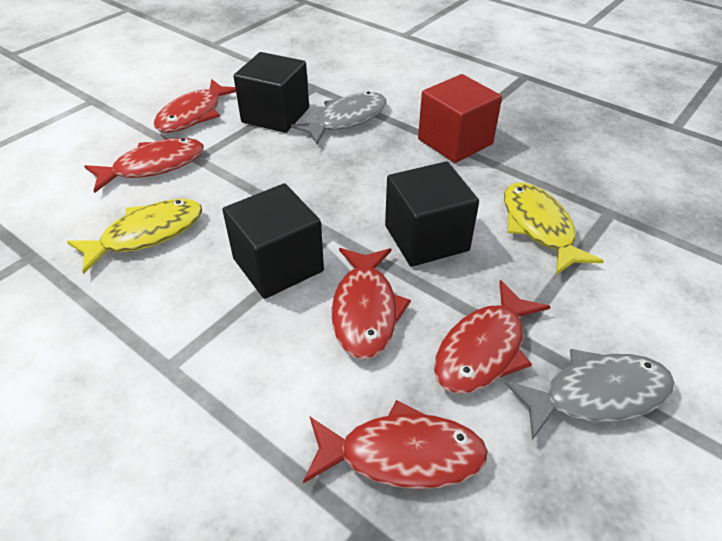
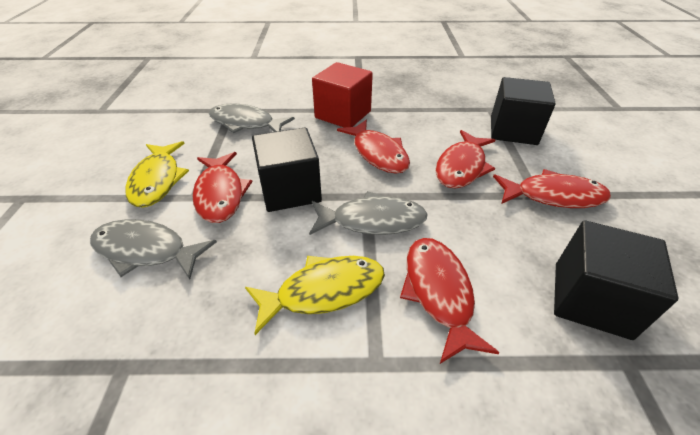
grey fish: 2 -> 3

